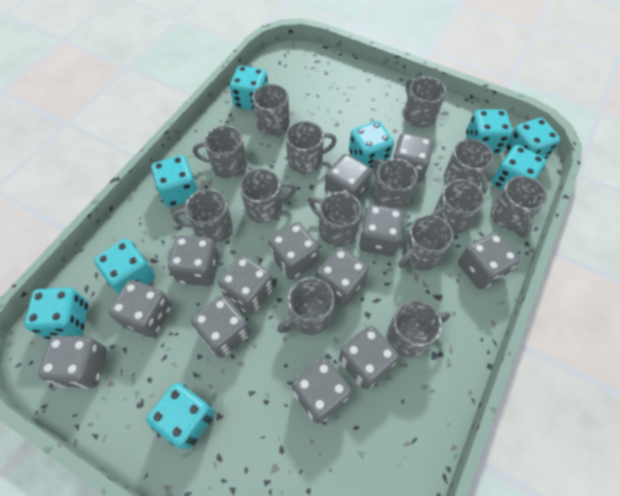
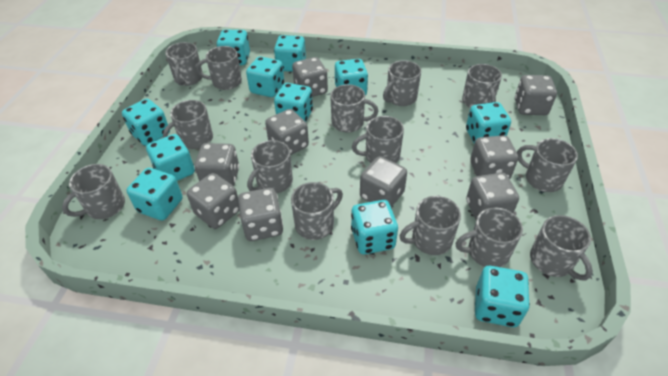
grey dice: 13 -> 9
turquoise dice: 9 -> 11

